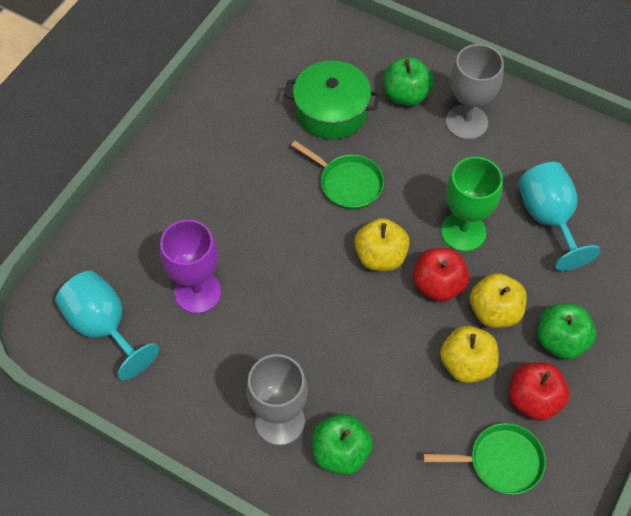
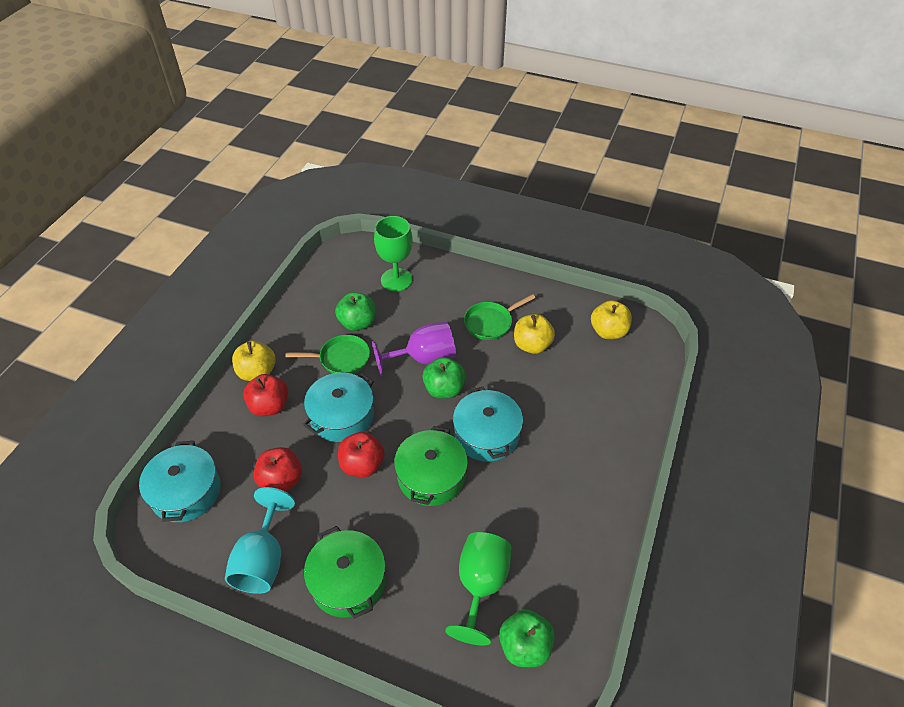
green goblet: 1 -> 2
green pot: 1 -> 2
grey goblet: 2 -> 0
red apple: 2 -> 3
turquoise goblet: 2 -> 1
turquoise pot: 0 -> 3

